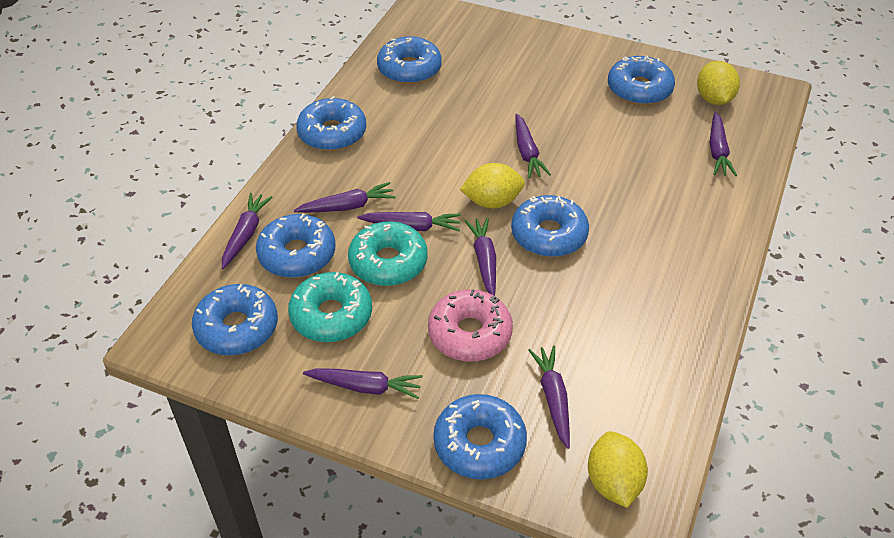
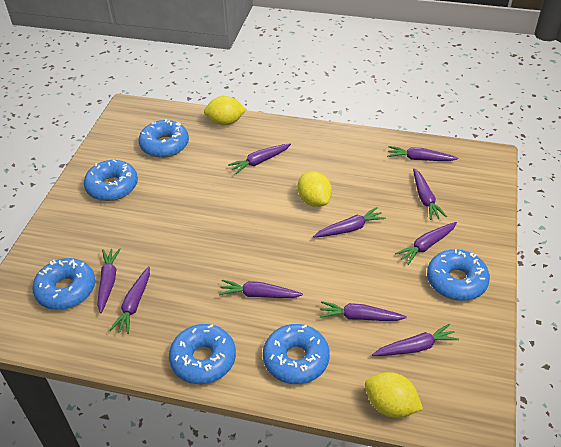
blue donut: 7 -> 6
pink donut: 1 -> 0
purple carrot: 8 -> 10
turquoise donut: 2 -> 0

